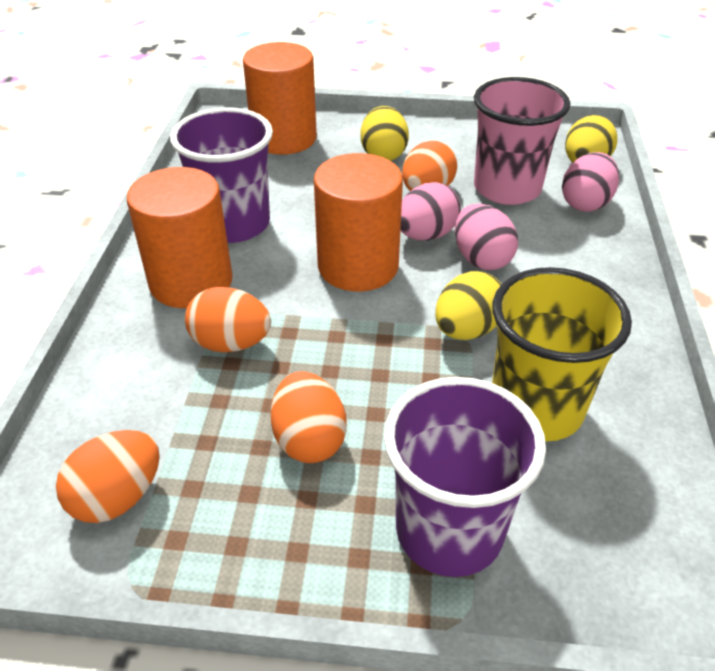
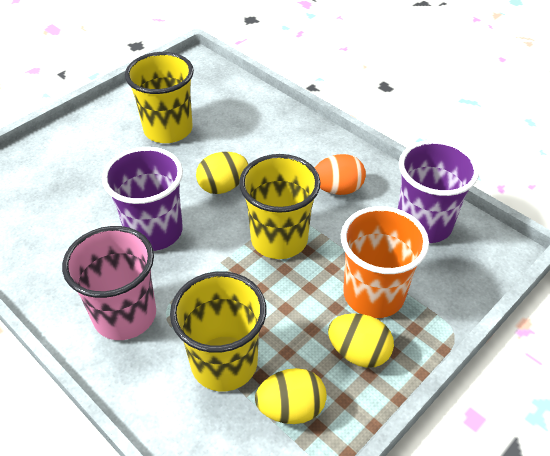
orange cup: 0 -> 1
orange cylinder: 3 -> 0
orange egg: 4 -> 1
pink egg: 3 -> 0
yellow cup: 1 -> 3

